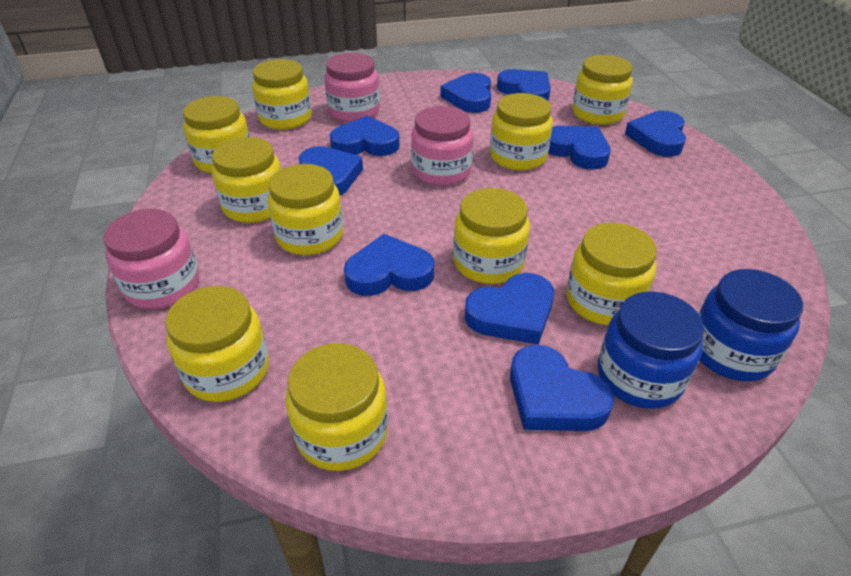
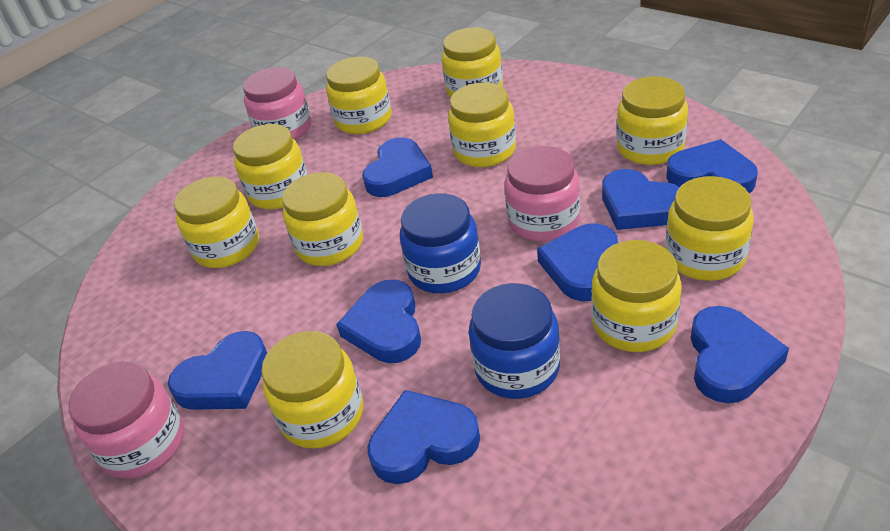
blue heart: 9 -> 8

